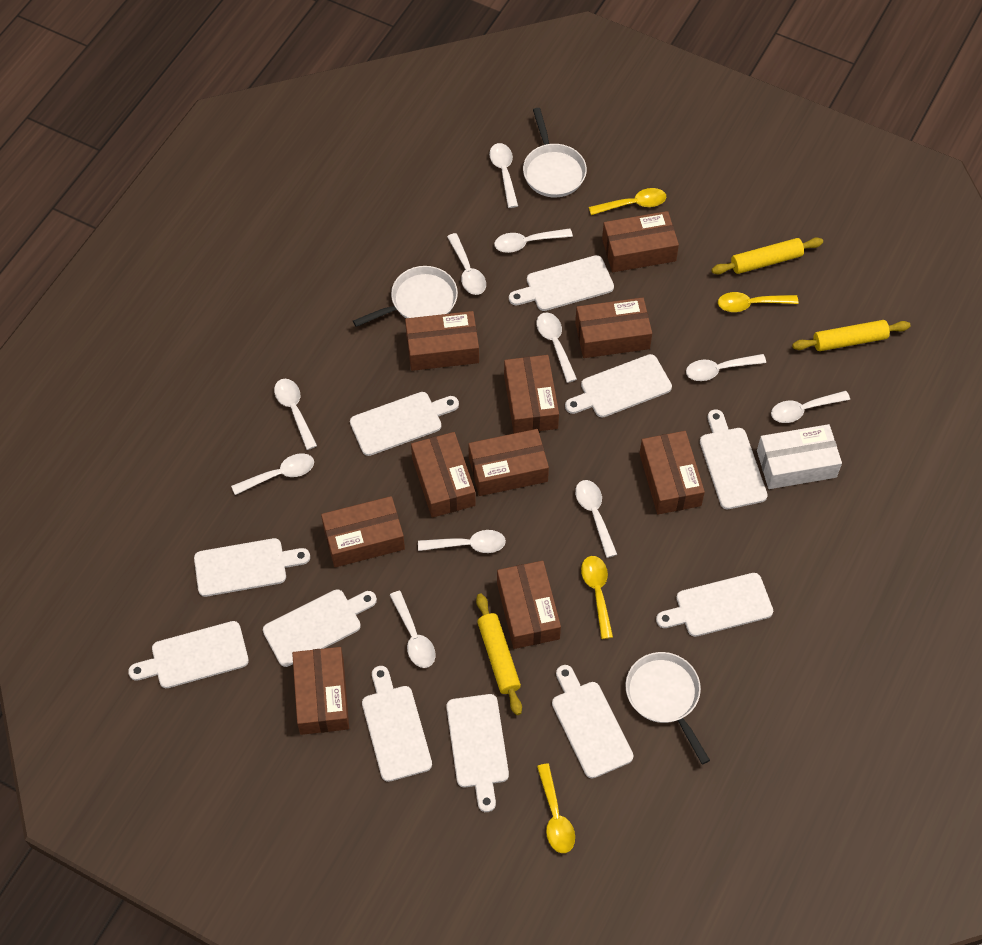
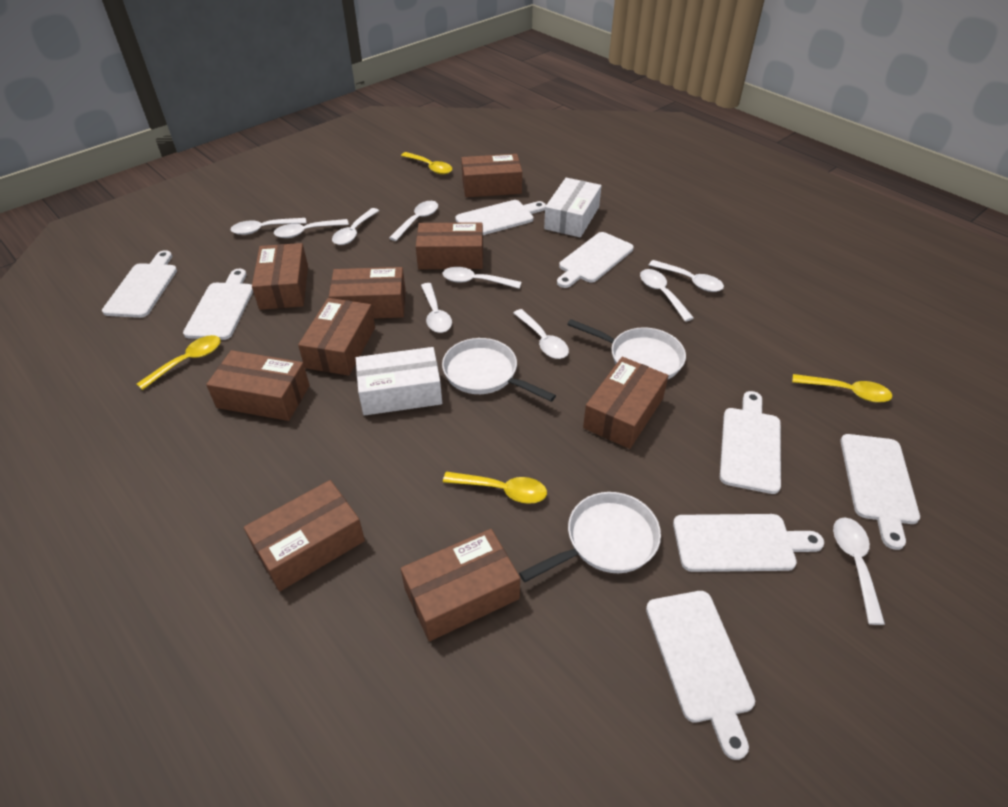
brown box: 10 -> 9
white box: 1 -> 2
white cutting board: 11 -> 8
white spoon: 11 -> 10
yellow rolling pin: 3 -> 0

